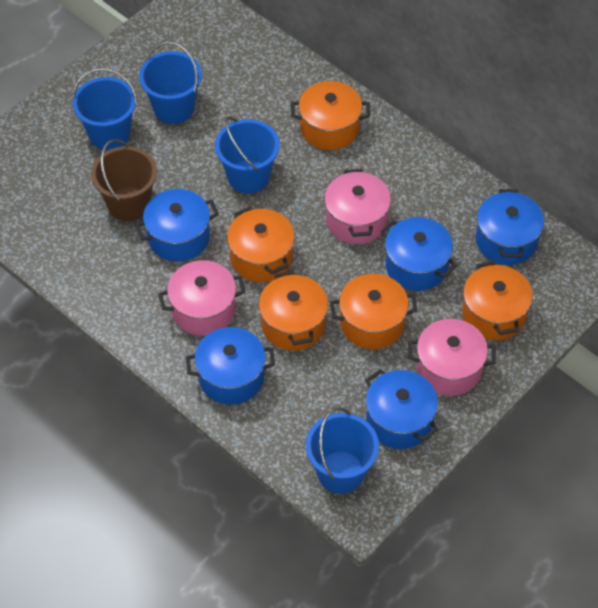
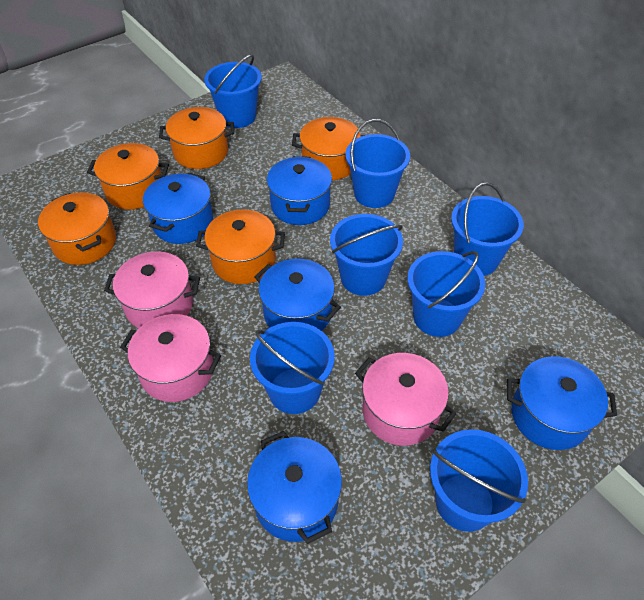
blue bucket: 4 -> 7
brown bucket: 1 -> 0

